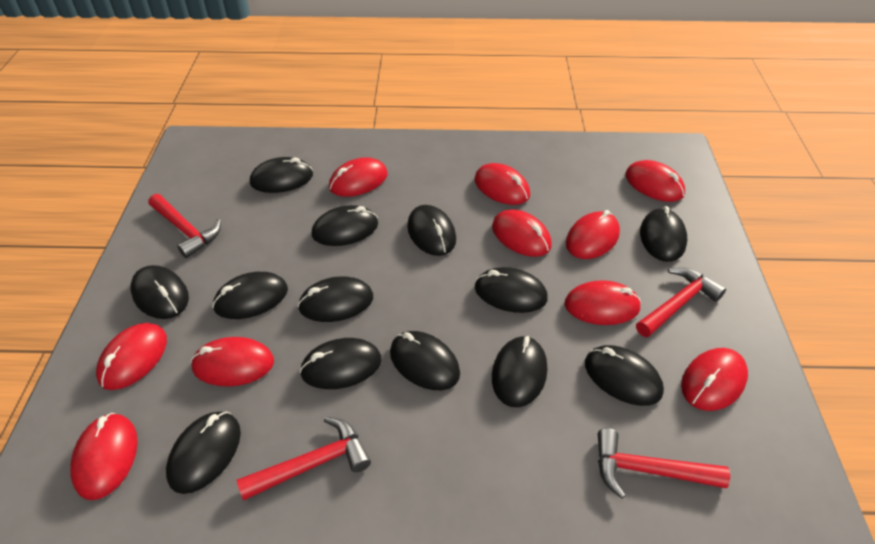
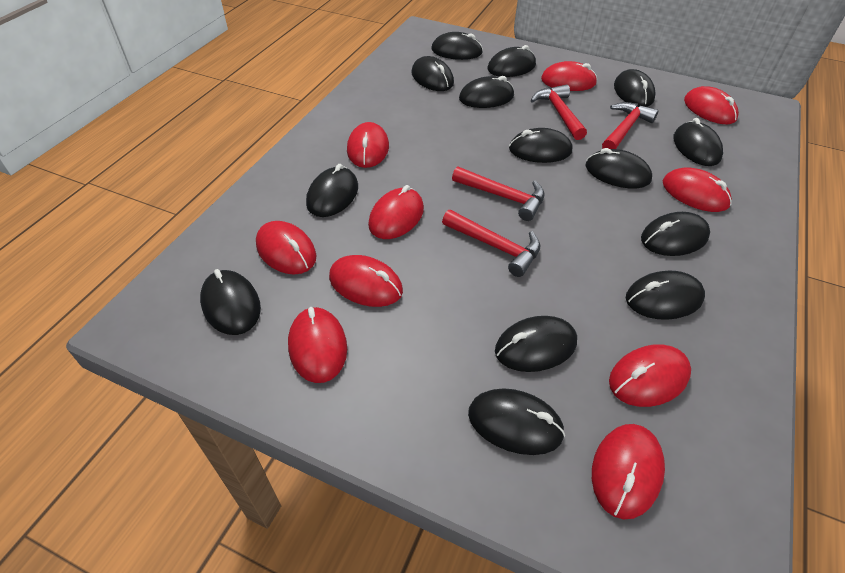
black mouse: 13 -> 14

